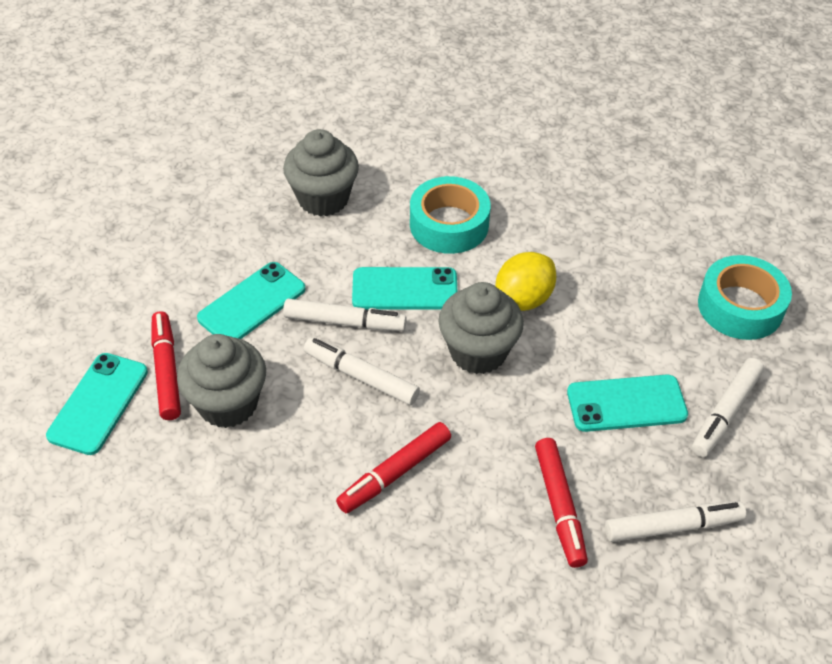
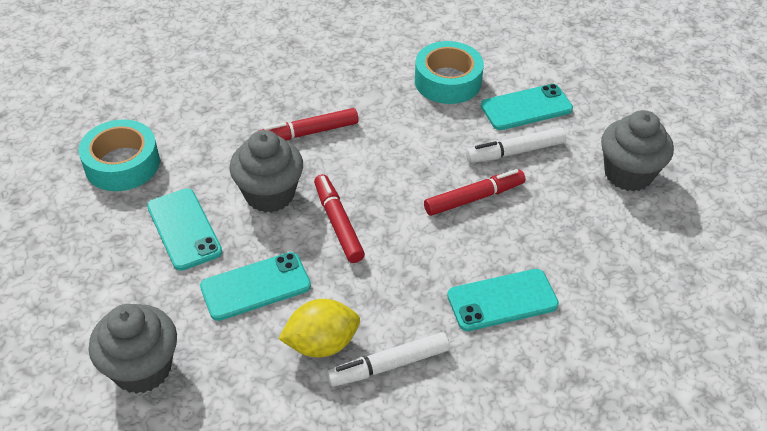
white marker: 4 -> 2

